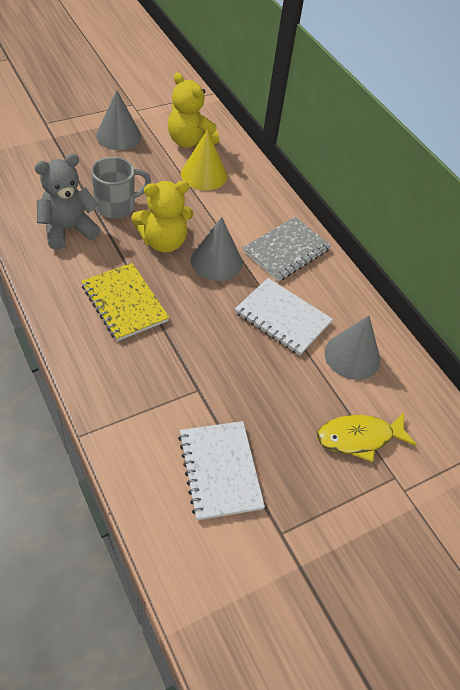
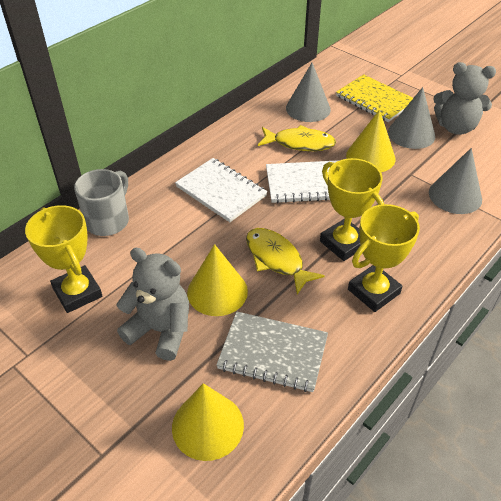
grey teddy bear: 1 -> 2
yellow cone: 1 -> 3
yellow fish: 1 -> 2
yellow teddy bear: 2 -> 0
yellow trophy: 0 -> 3

